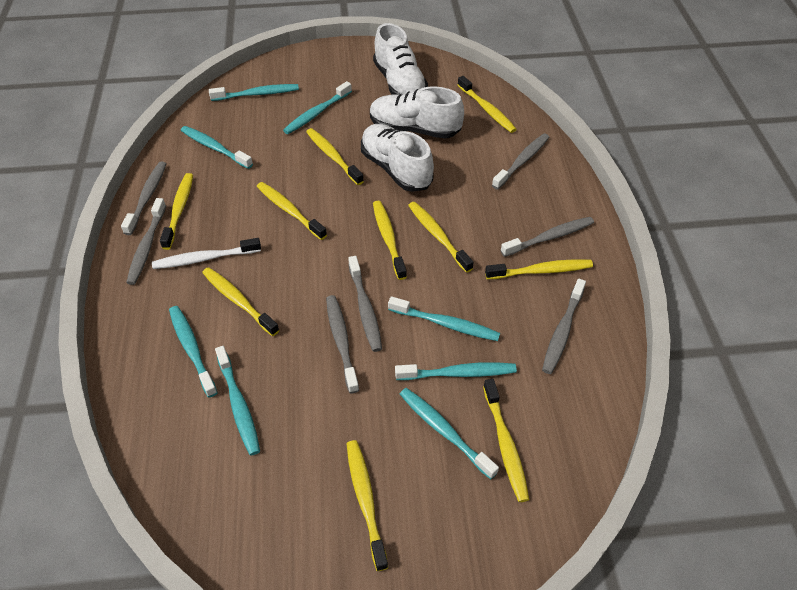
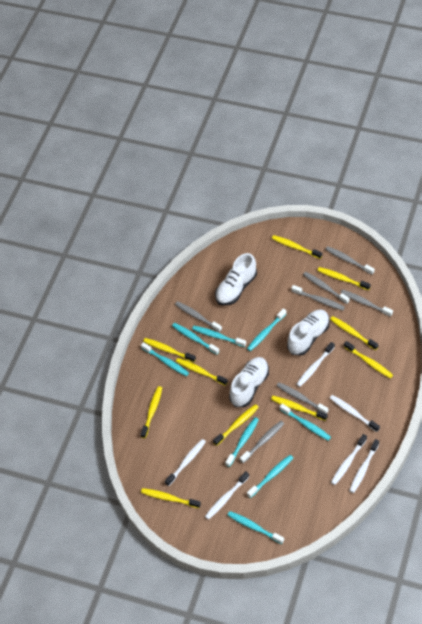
white toothbrush: 1 -> 6

